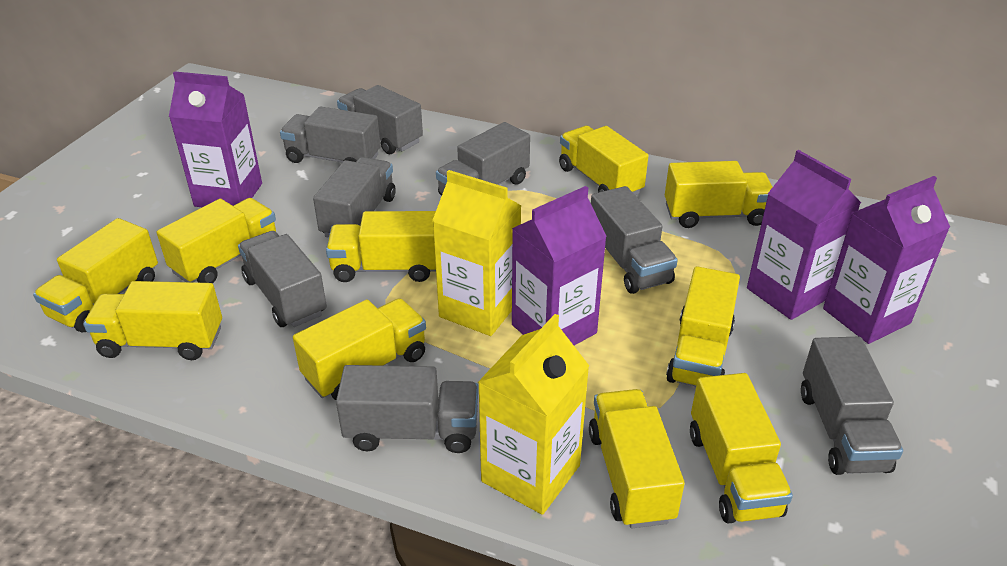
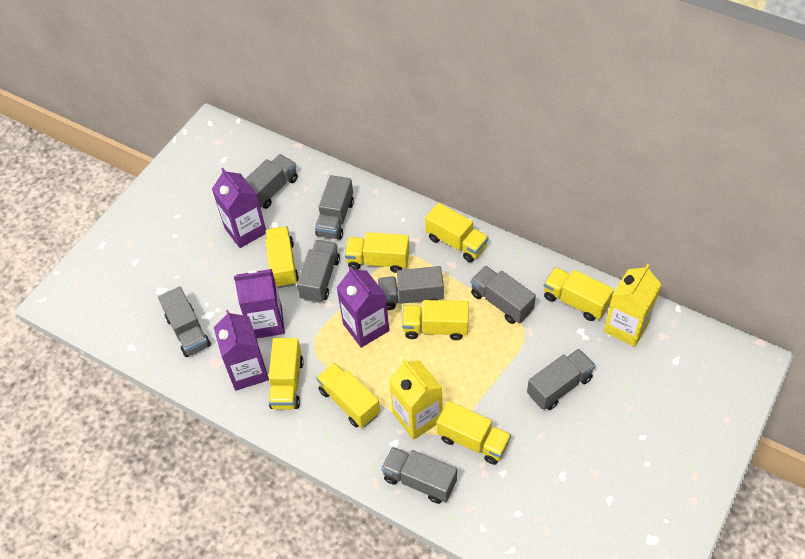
yellow truck: 10 -> 8

